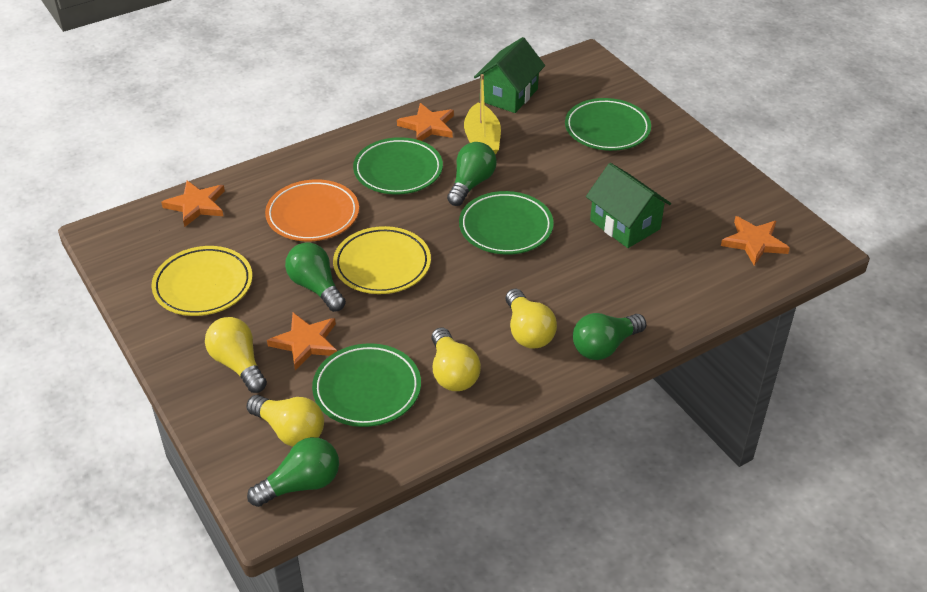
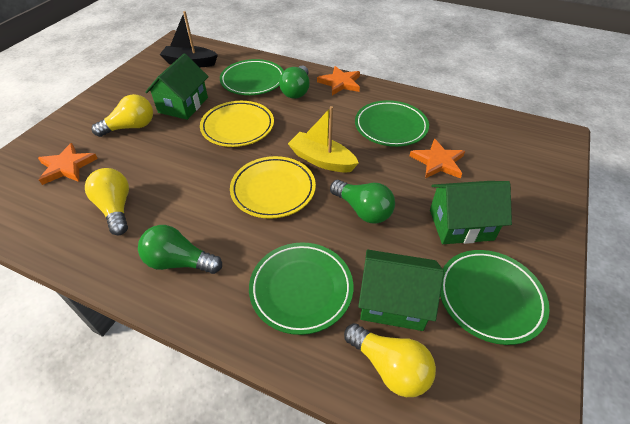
black boat: 0 -> 1
green house: 2 -> 3
green light bulb: 4 -> 3
orange plate: 1 -> 0
orange star: 4 -> 3
yellow light bulb: 4 -> 3

